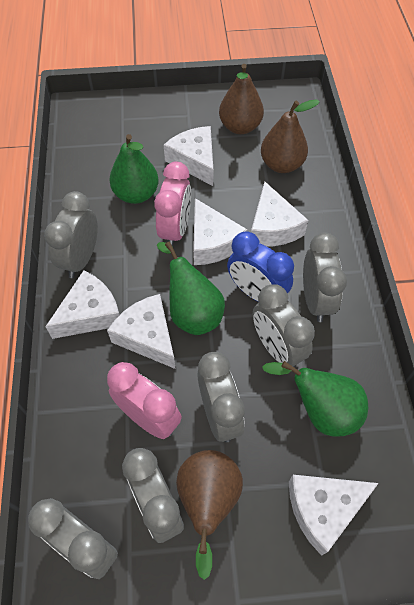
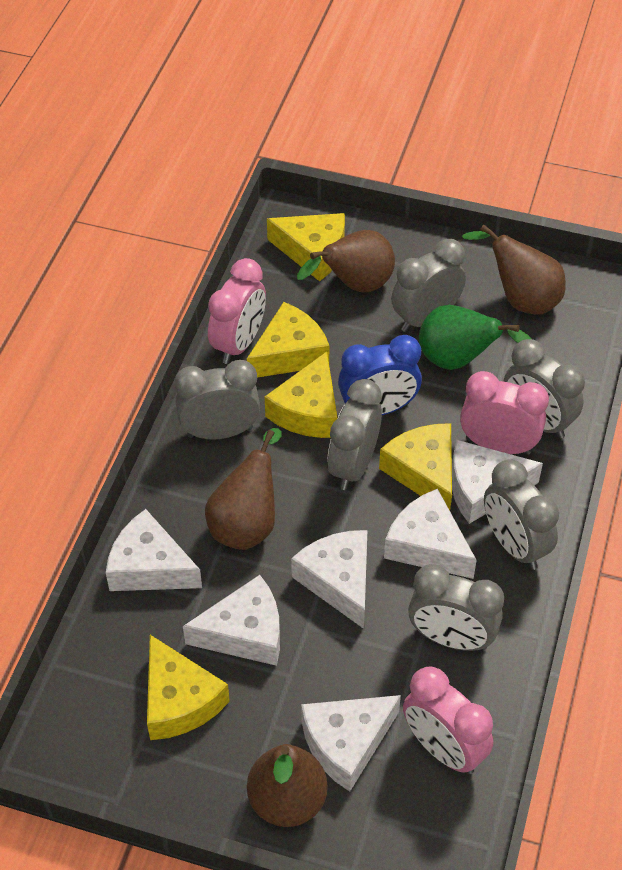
brown pear: 3 -> 4
green pear: 3 -> 1
pink clock: 2 -> 3
yellow cheese: 0 -> 5

